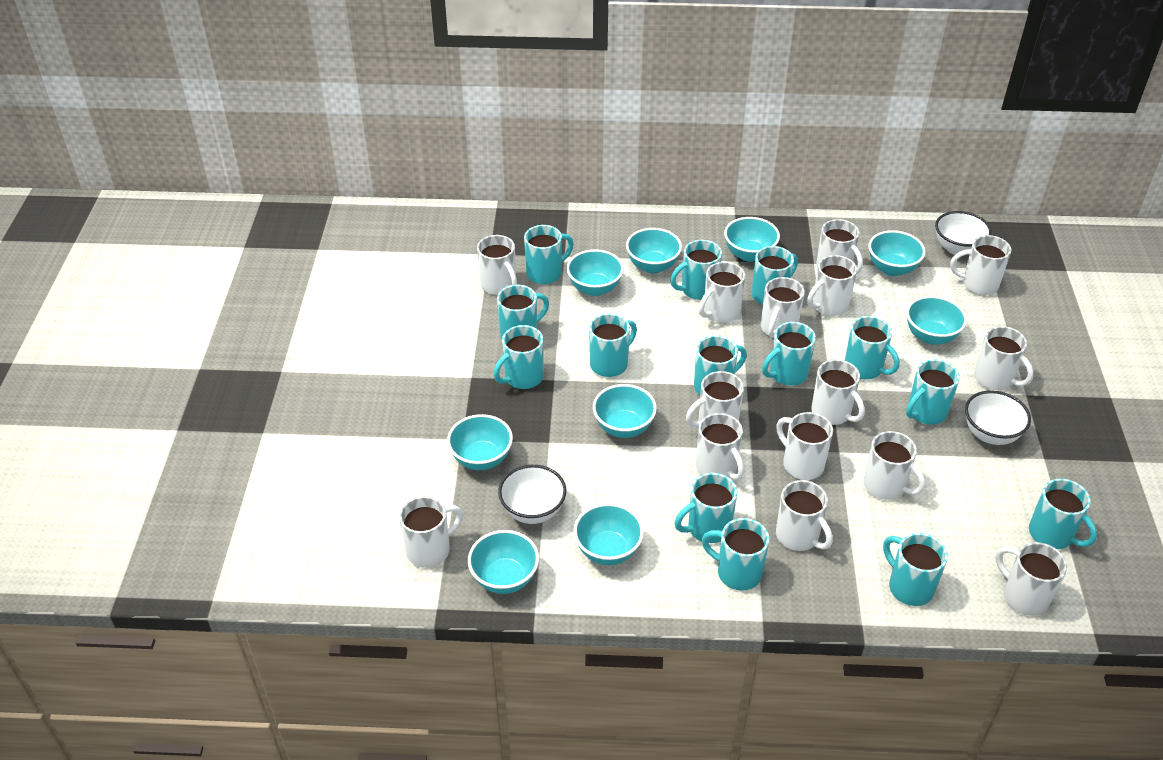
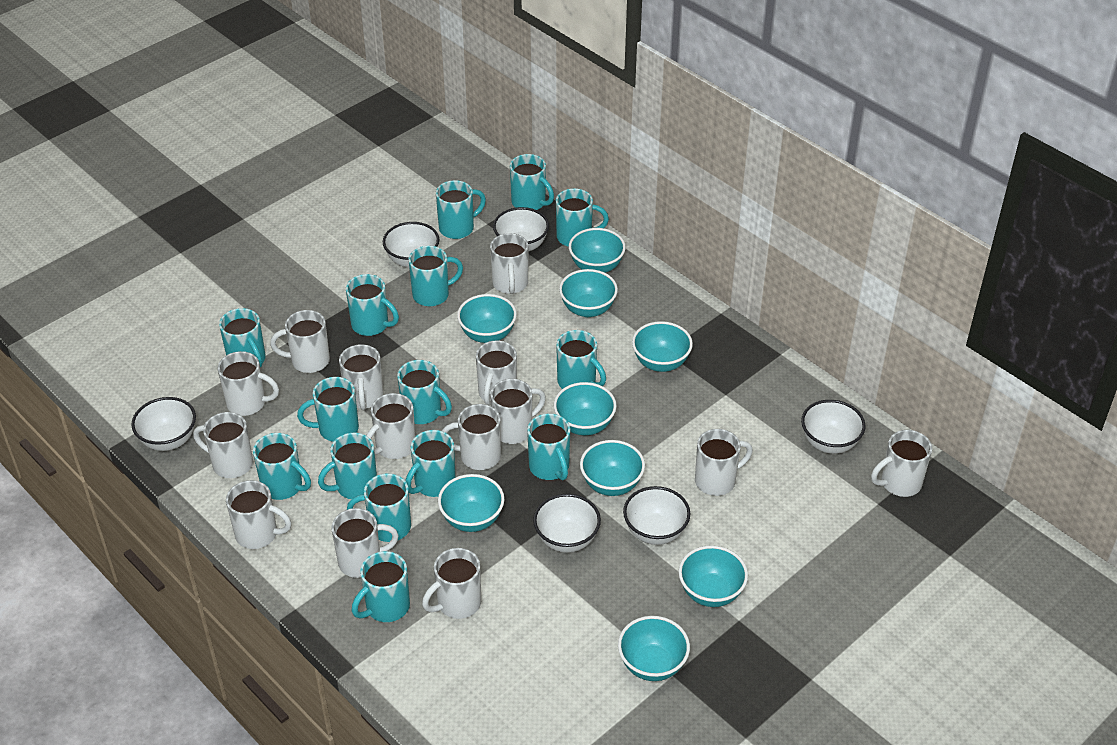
turquoise mug: 14 -> 15
white bowl: 3 -> 6
white mug: 15 -> 14

